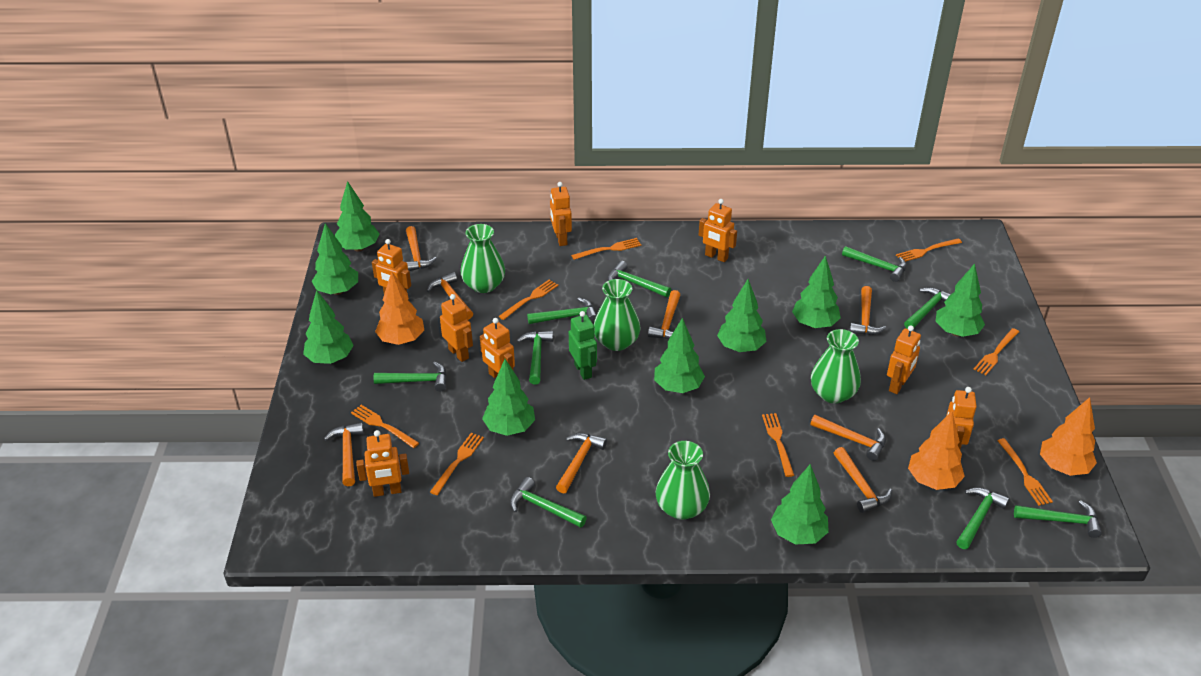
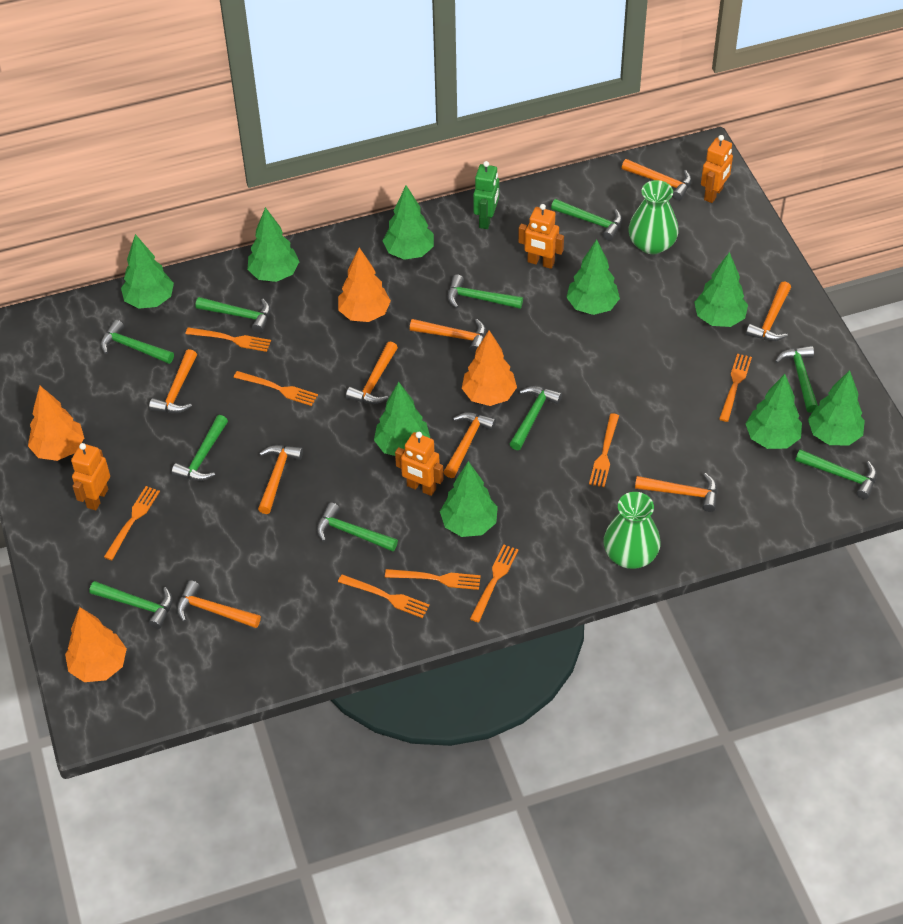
green hammer: 9 -> 10
green vase: 4 -> 2
orange hammer: 8 -> 9
orange robot: 8 -> 4
orange tree: 3 -> 4

